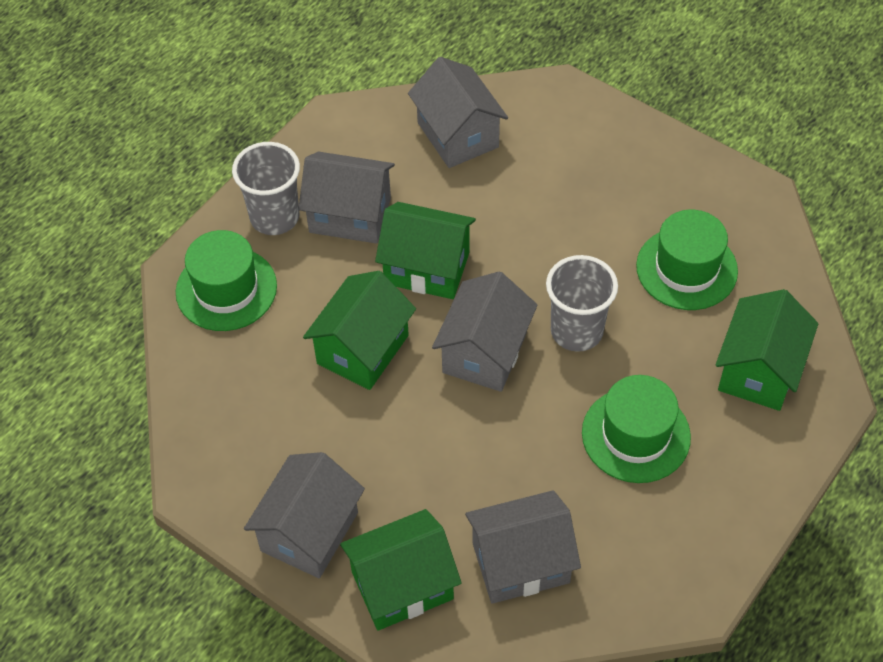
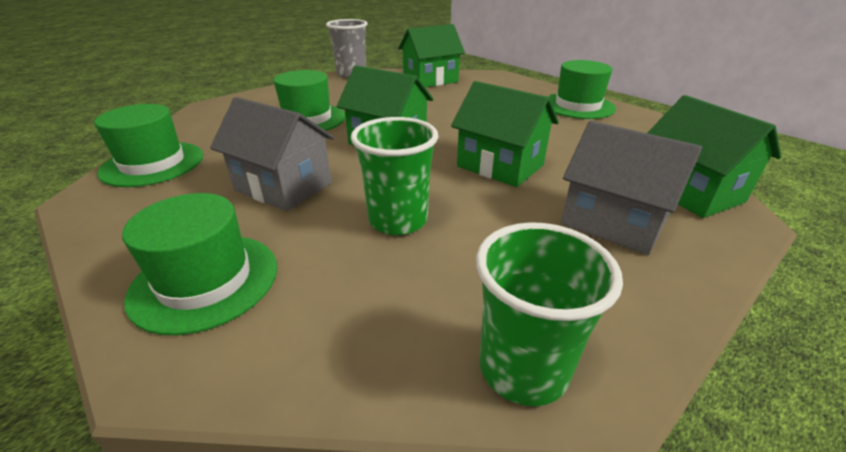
green cup: 0 -> 2
green hat: 3 -> 4
grey cup: 2 -> 1
grey house: 5 -> 2

